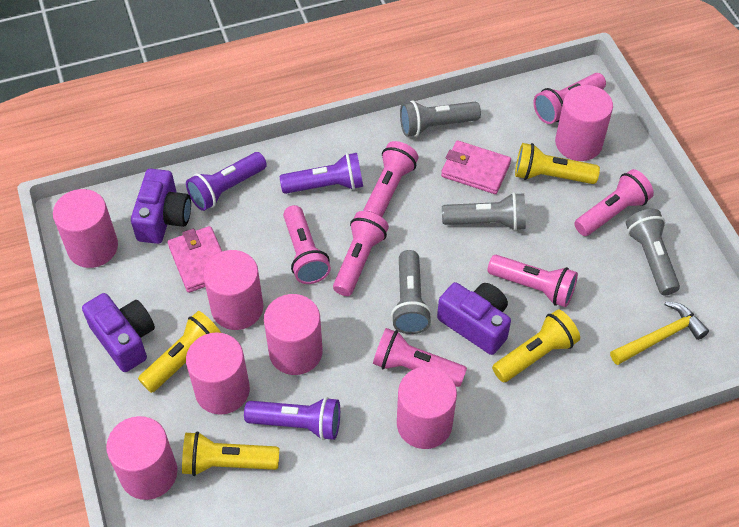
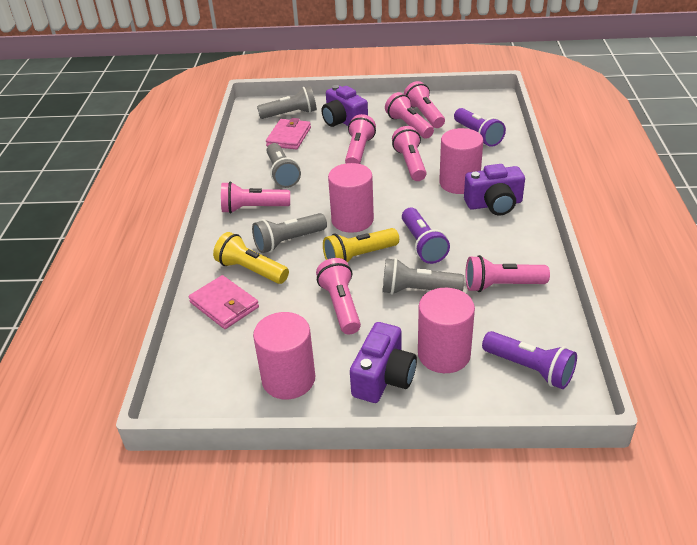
pink cylinder: 7 -> 4
yellow flashlight: 4 -> 2
yellow hammer: 1 -> 0

